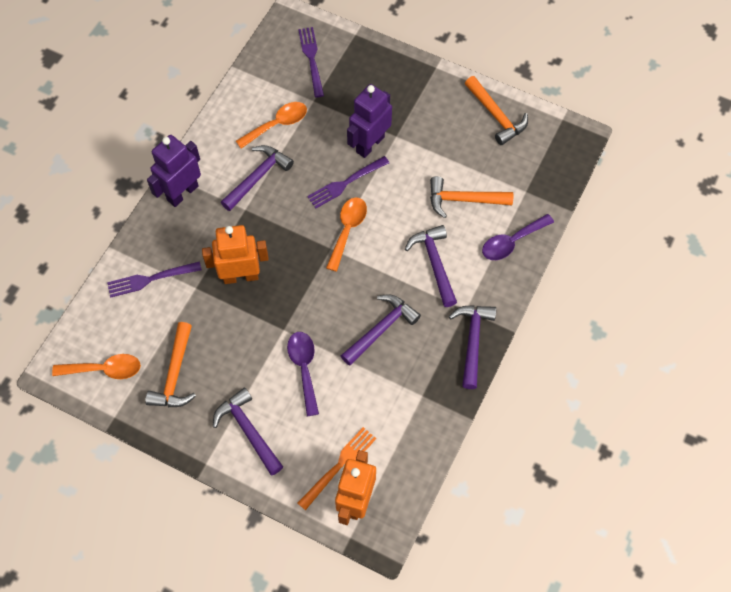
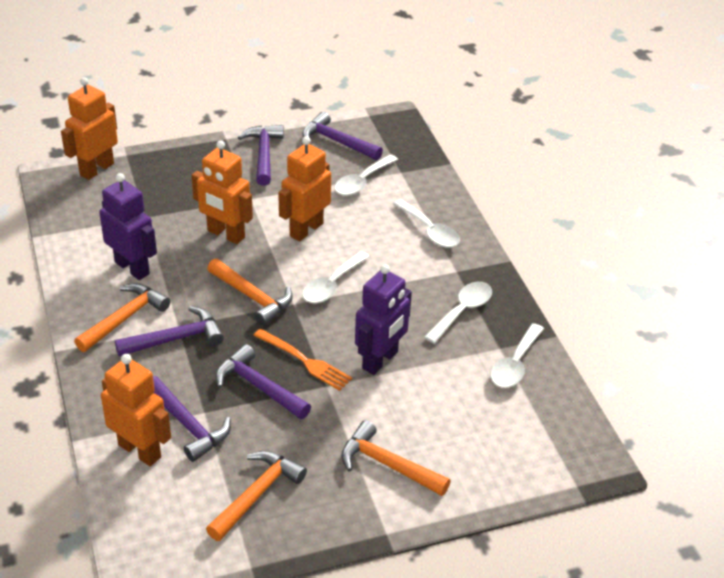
orange hammer: 3 -> 4
orange robot: 2 -> 4
orange spoon: 3 -> 0
purple fork: 3 -> 0
purple spoon: 2 -> 0
white spoon: 0 -> 5

